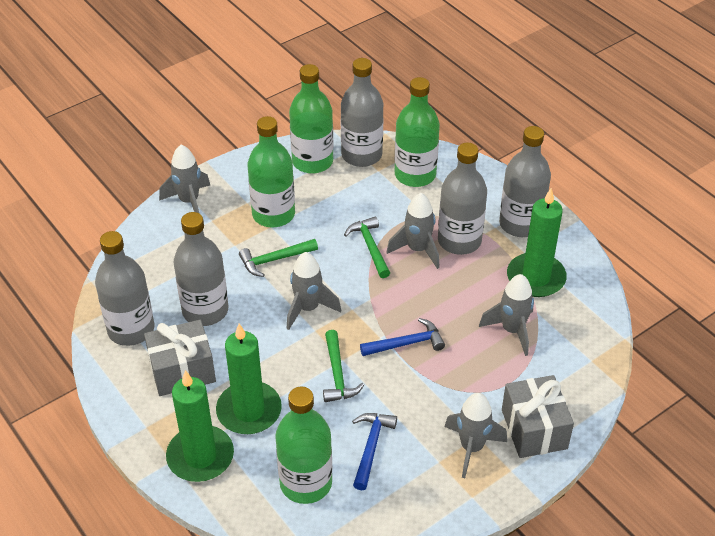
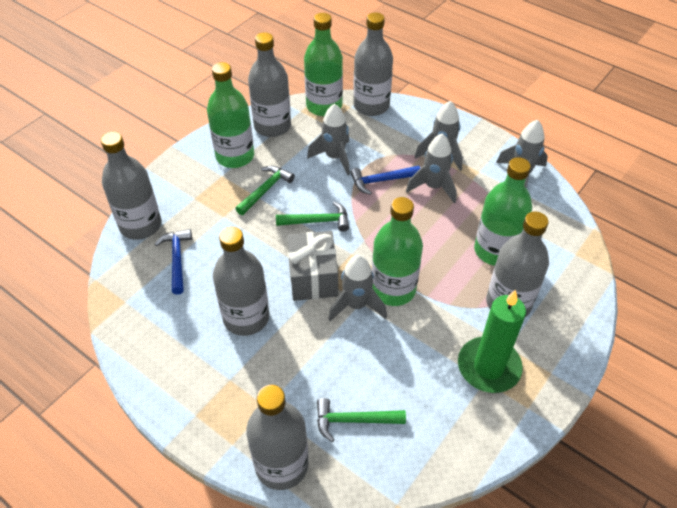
green candle: 3 -> 1
grey bottle: 5 -> 6
grey gift: 2 -> 1

